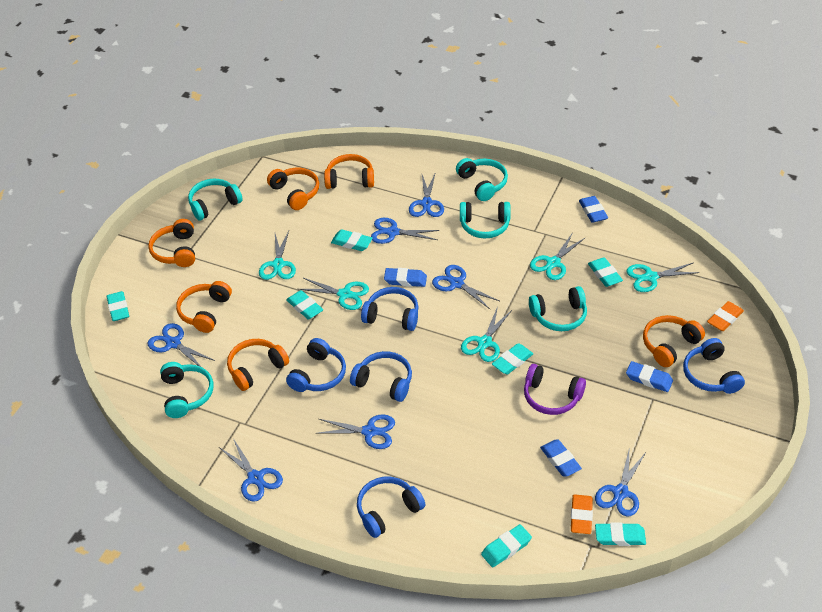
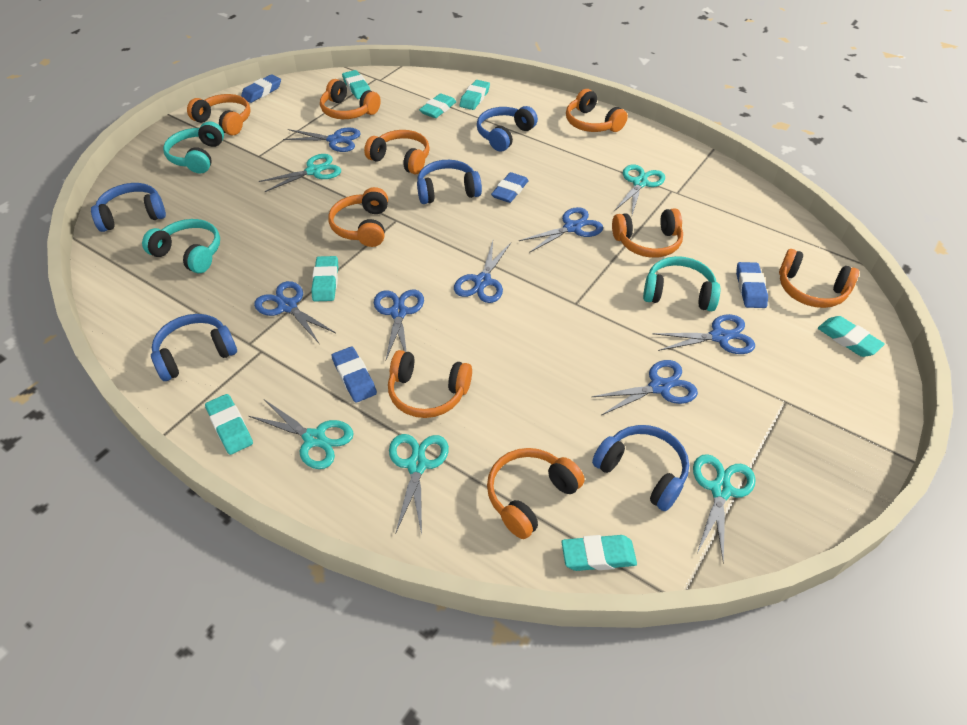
orange eraser: 2 -> 0
orange headphones: 6 -> 9
purple headphones: 1 -> 0
turquoise headphones: 5 -> 3

